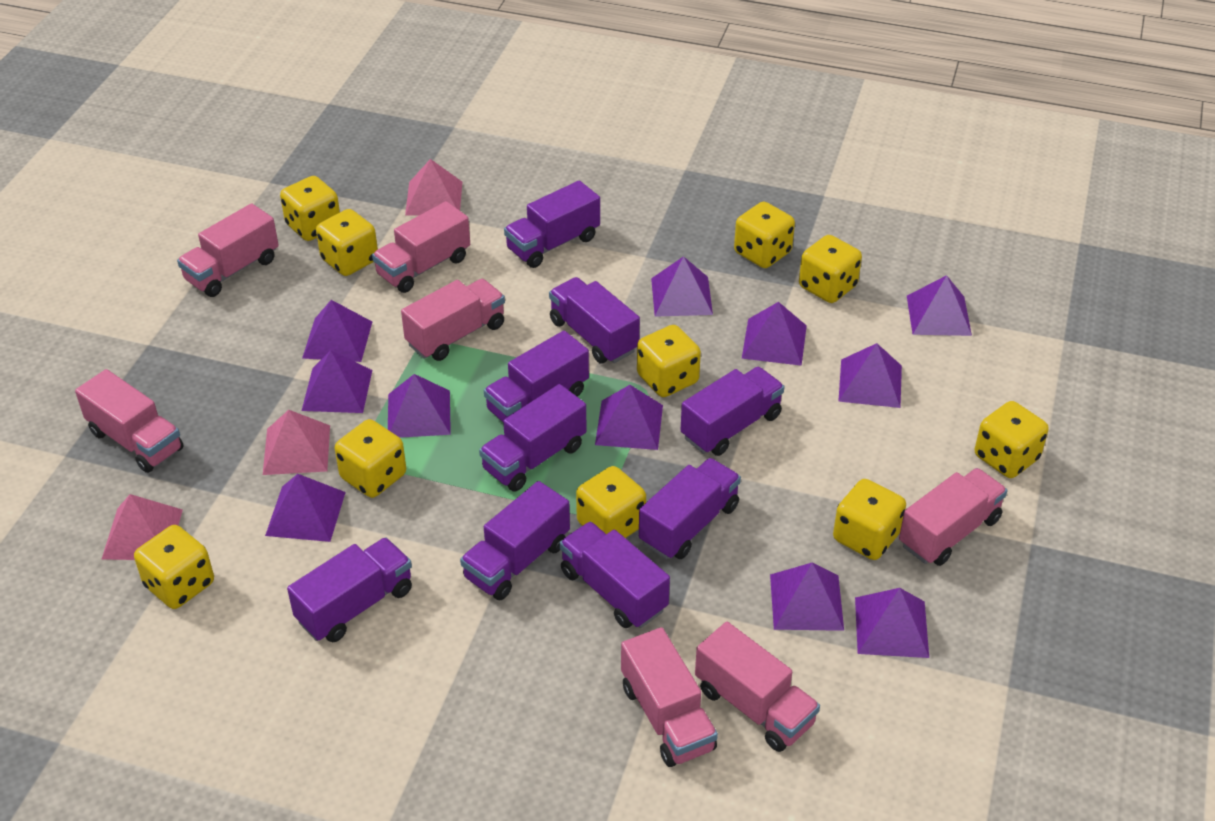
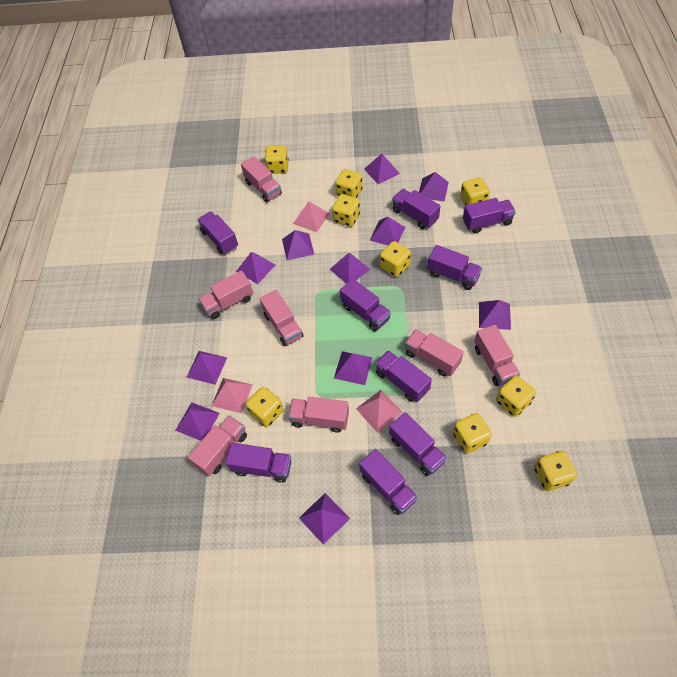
yellow dice: 10 -> 9

